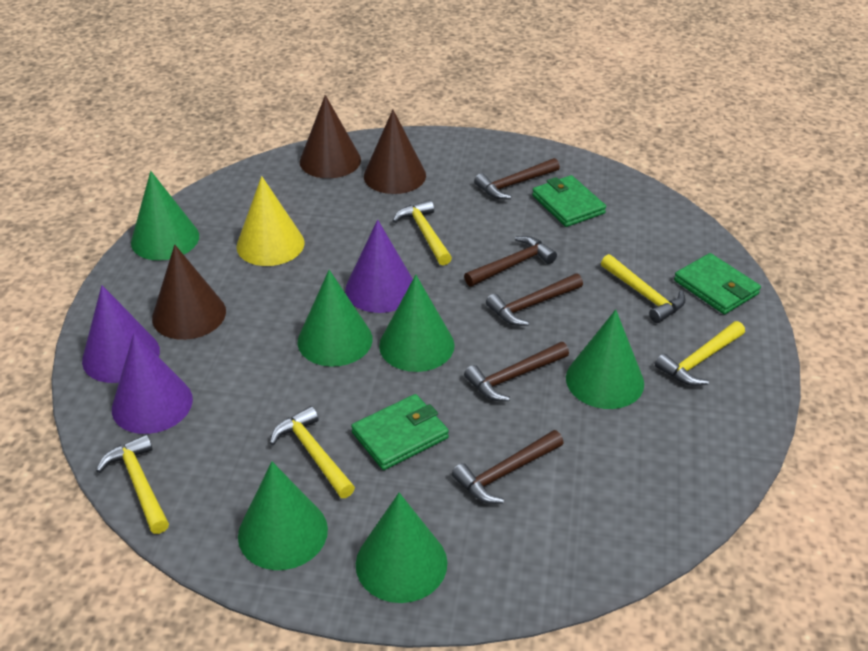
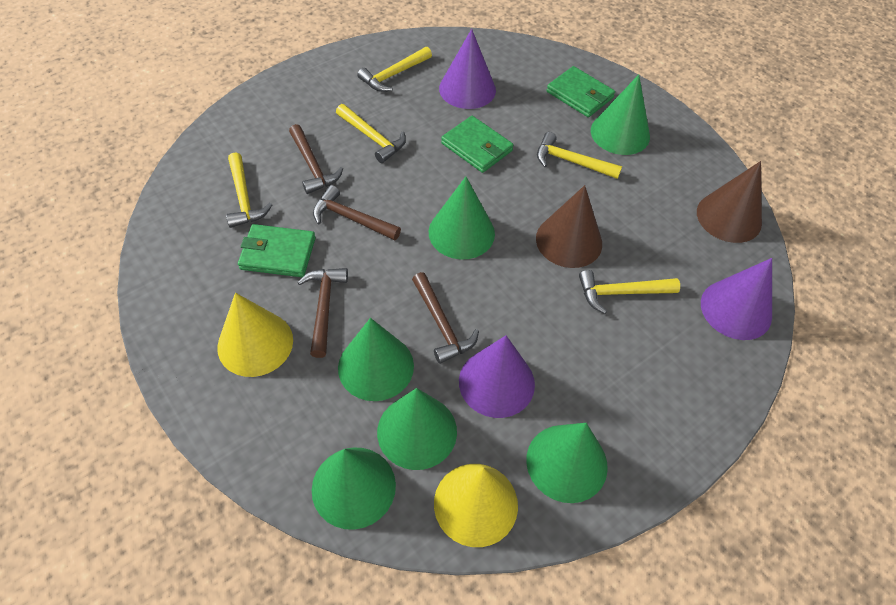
brown cone: 3 -> 2
brown hammer: 5 -> 4
yellow cone: 1 -> 2

